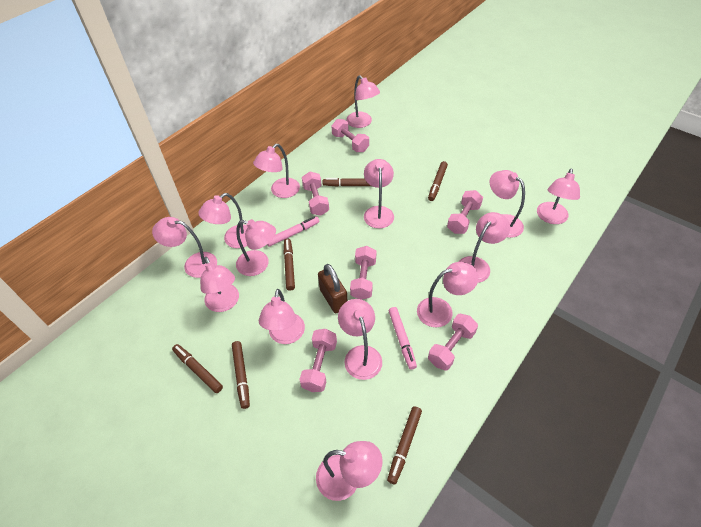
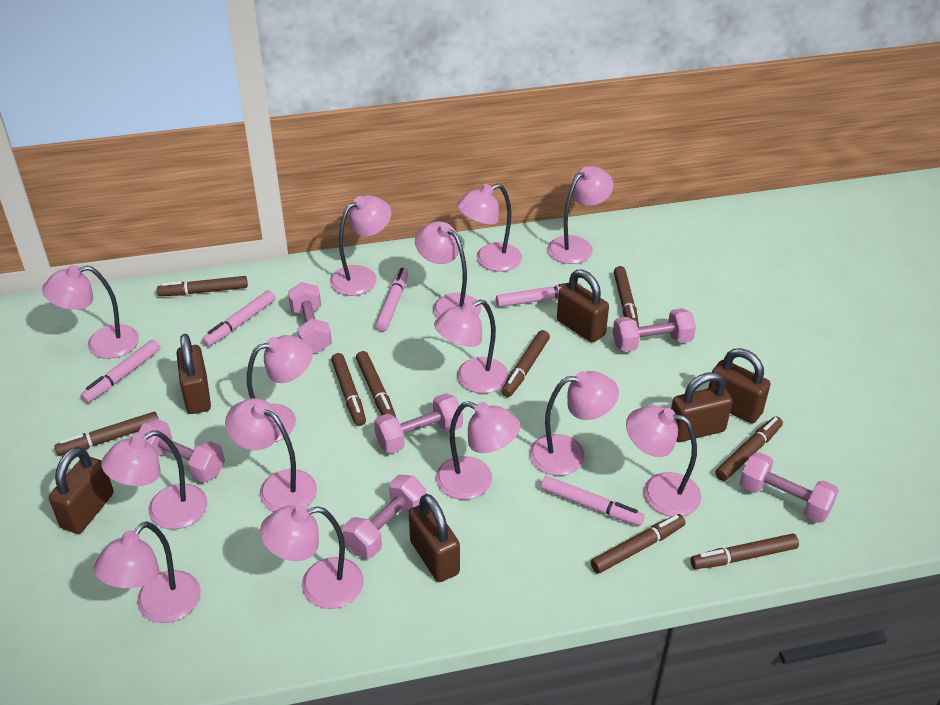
brown marker: 6 -> 9
brown padlock: 1 -> 6
pink marker: 2 -> 5

